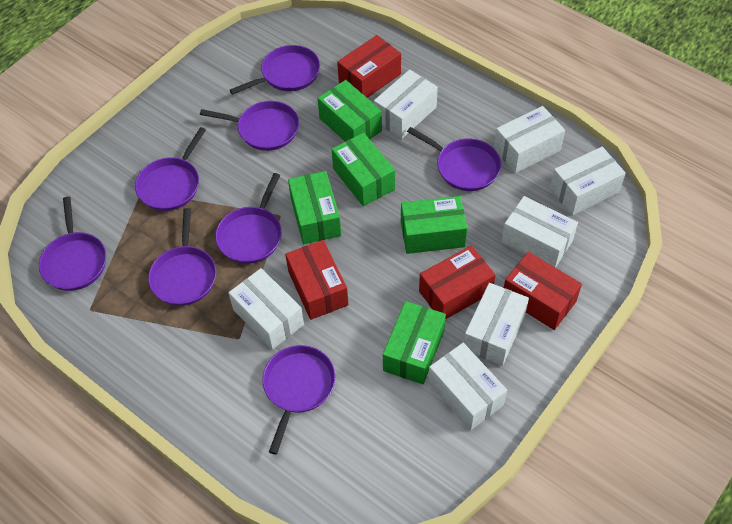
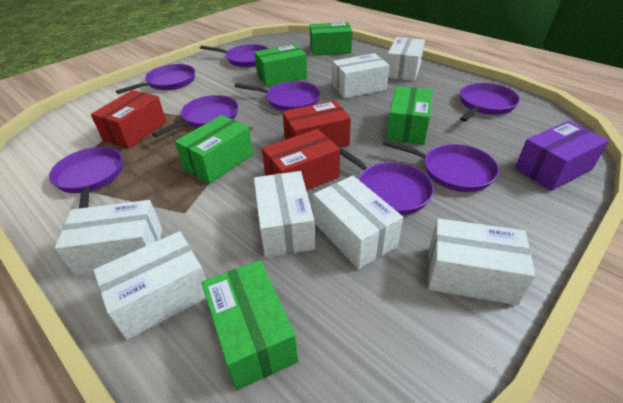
purple box: 0 -> 1
red box: 4 -> 3

